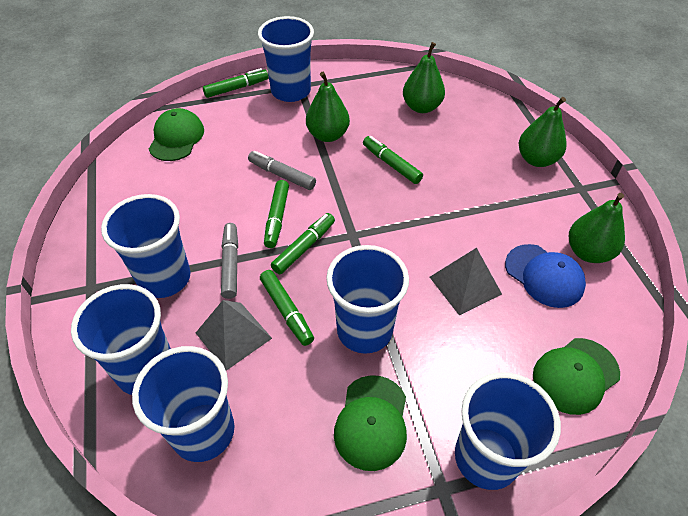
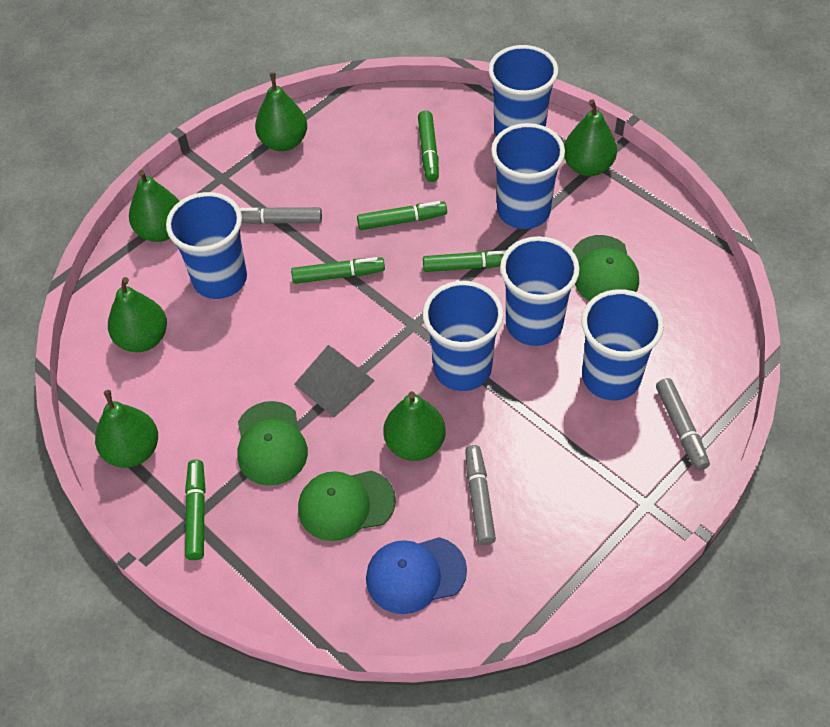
green pear: 4 -> 6
grey marker: 2 -> 3
grey pyramid: 2 -> 1

